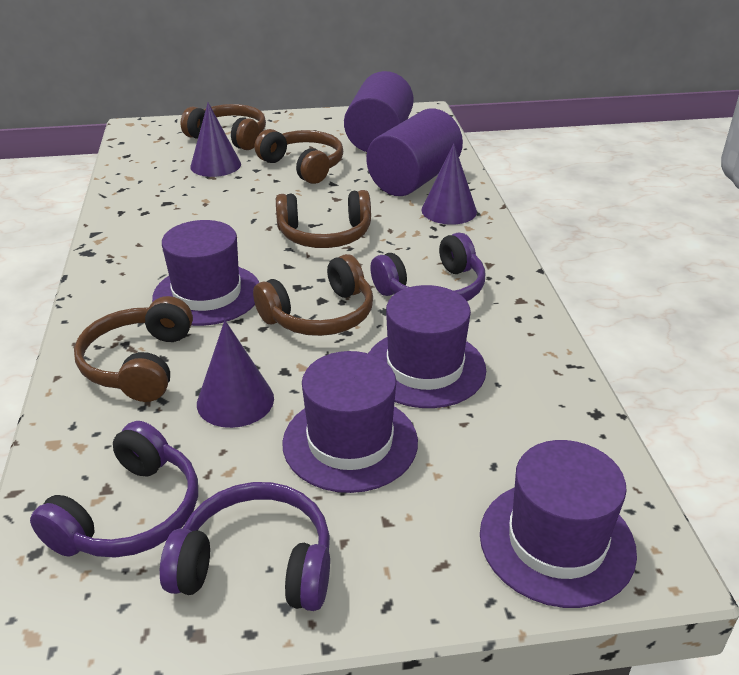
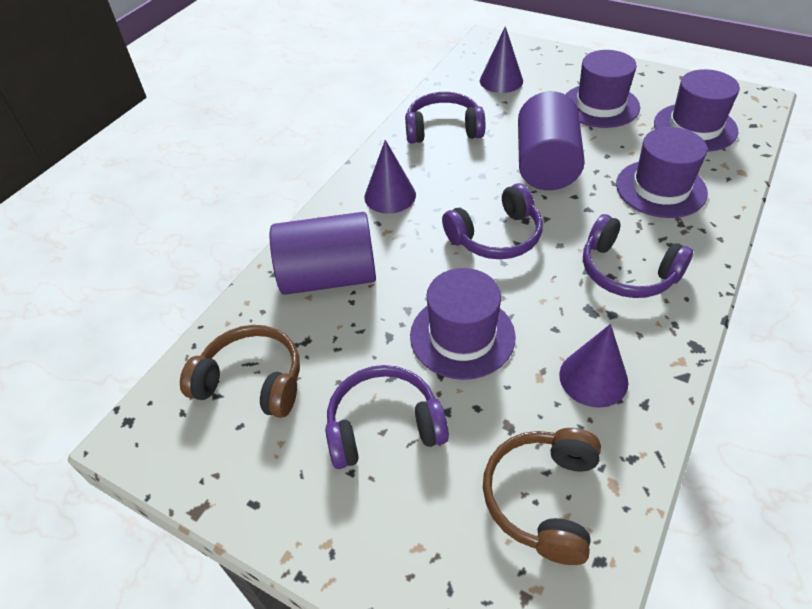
brown headphones: 5 -> 2
purple headphones: 3 -> 4

